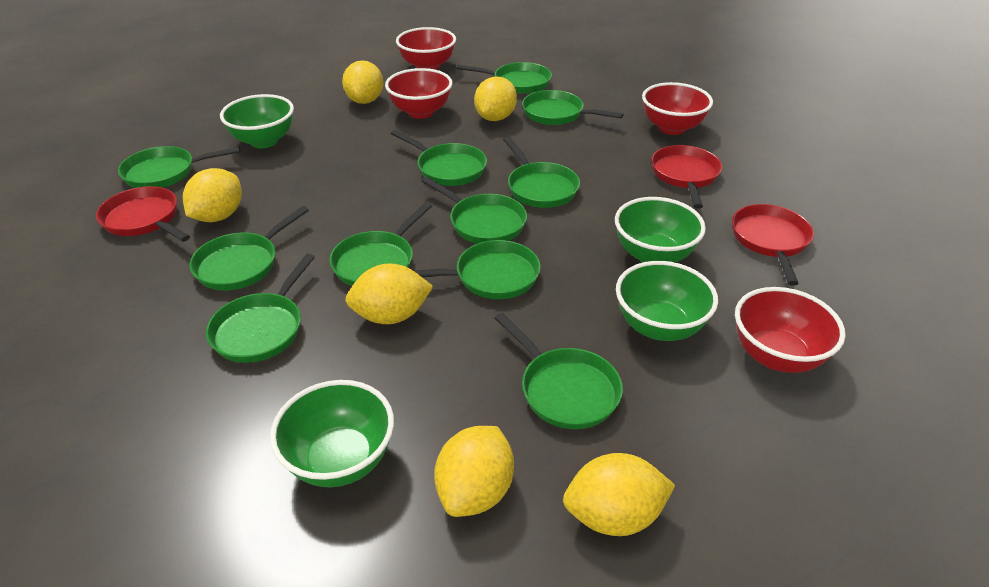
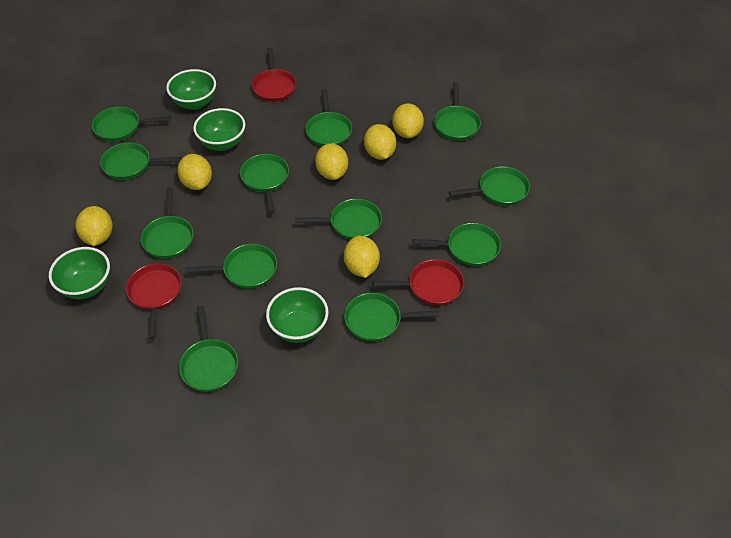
green pan: 11 -> 12
red bowl: 4 -> 0

